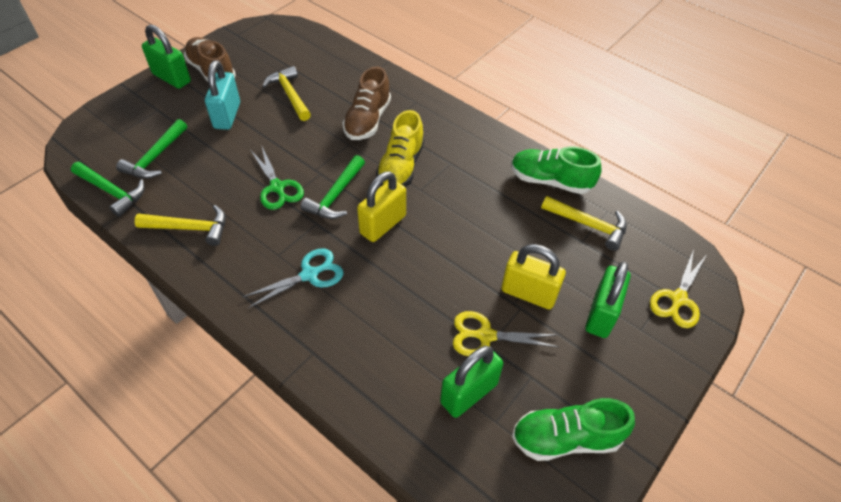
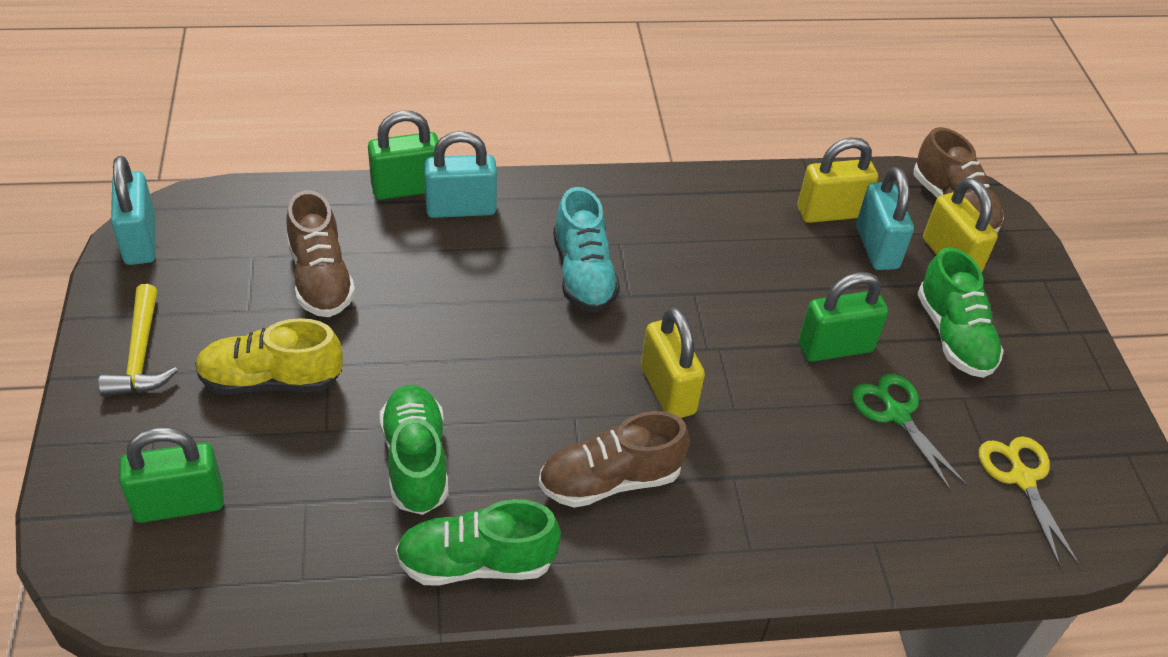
brown shoe: 2 -> 3
green hammer: 3 -> 0
green shoe: 2 -> 3
turquoise padlock: 1 -> 3
turquoise scissors: 1 -> 0
turquoise shoe: 0 -> 1
yellow hammer: 3 -> 1
yellow padlock: 2 -> 3
yellow scissors: 2 -> 1

